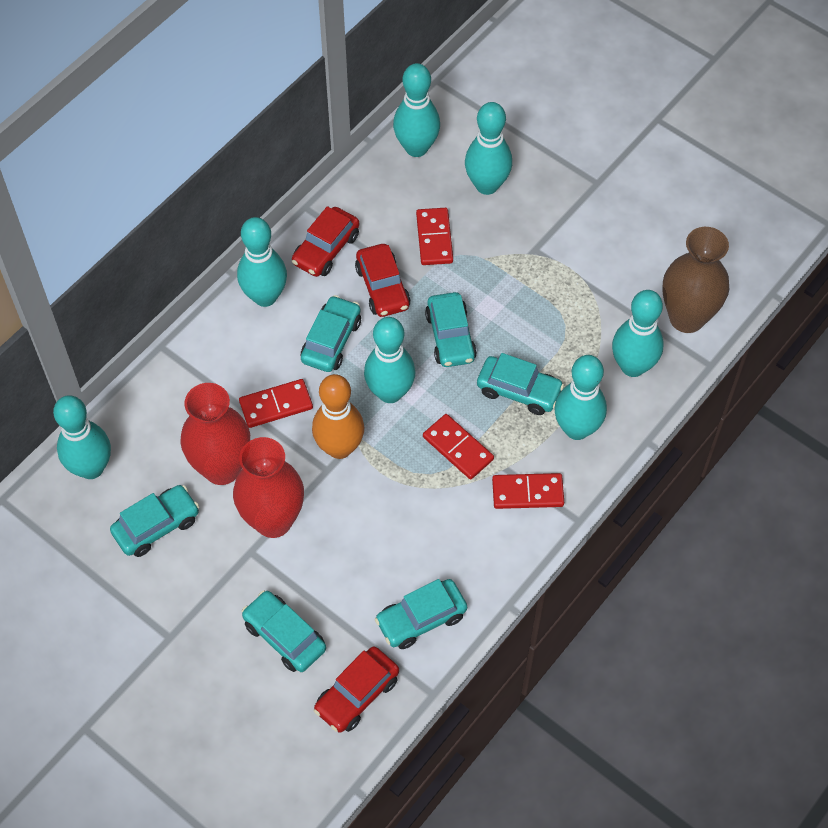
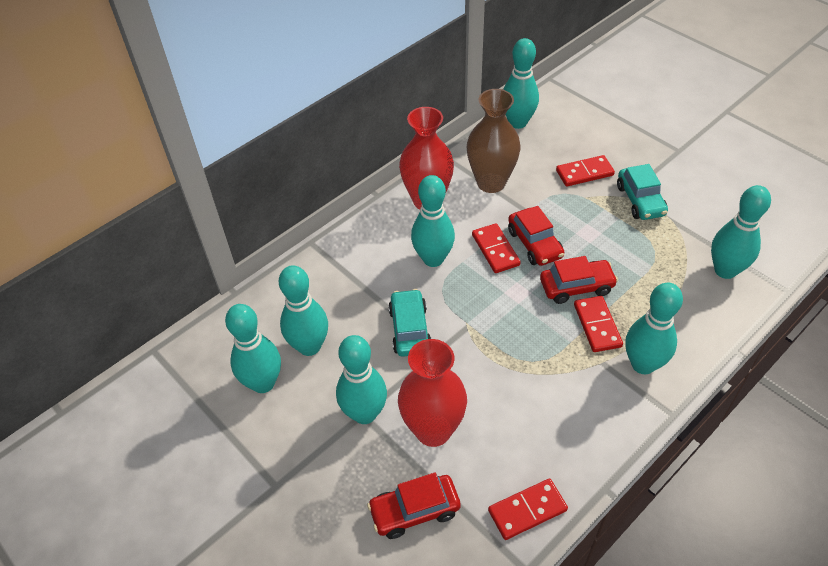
orange bowling pin: 1 -> 0
turquoise car: 6 -> 2

